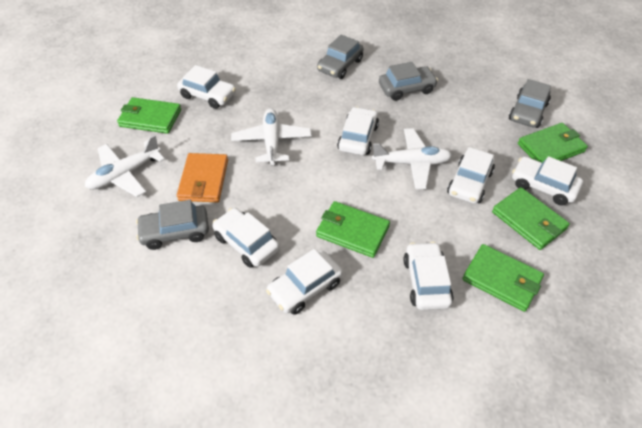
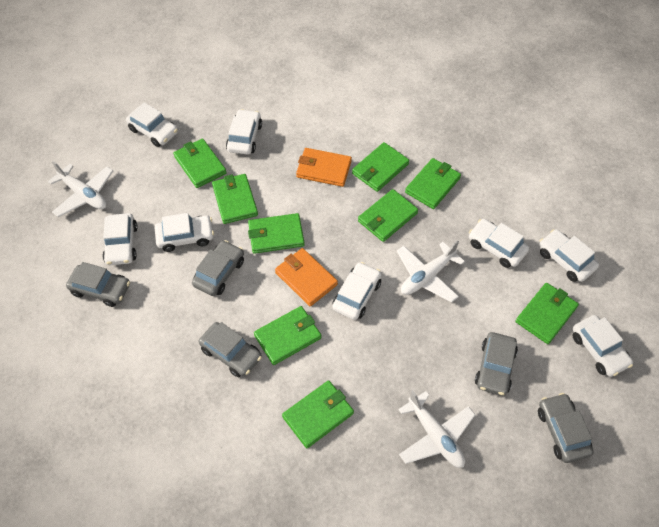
green wallet: 5 -> 9
grey car: 4 -> 5
orange wallet: 1 -> 2
white car: 7 -> 8

